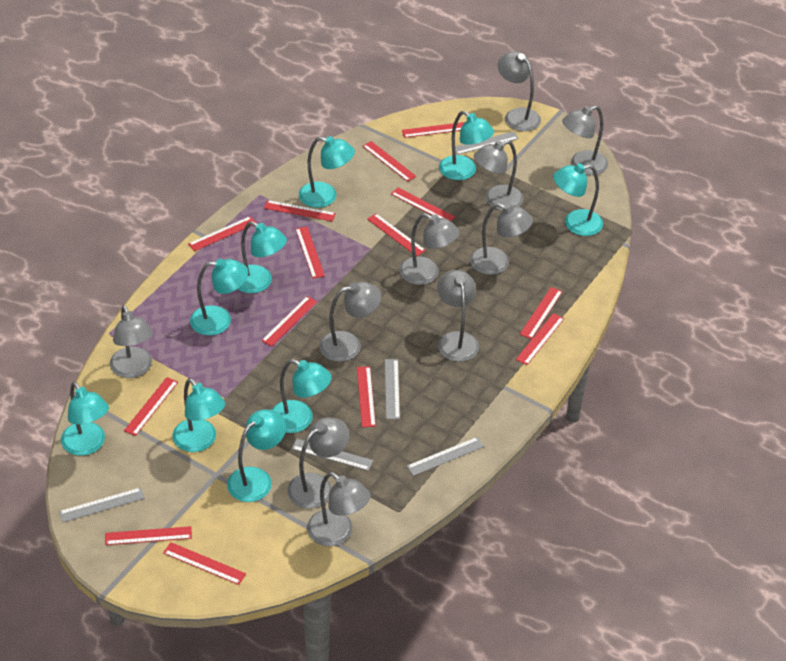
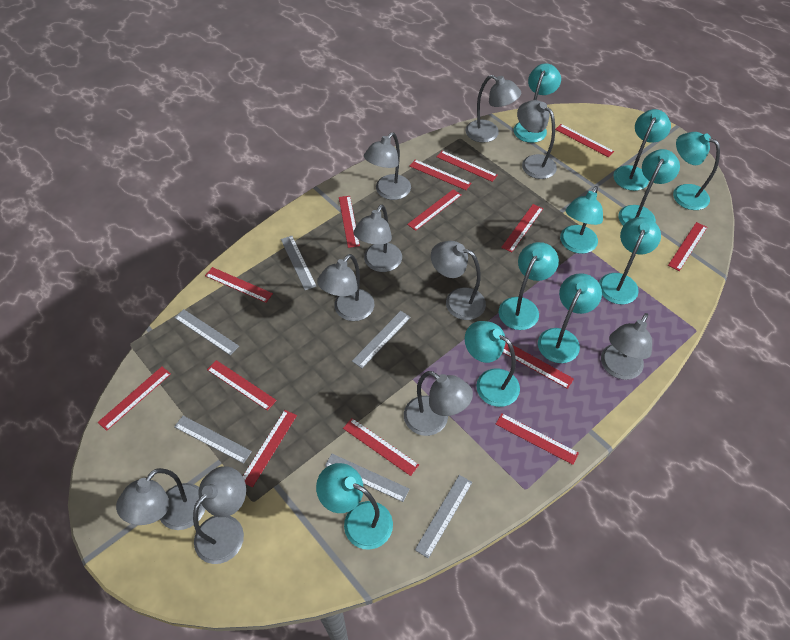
grey ruler: 5 -> 6
turquoise lamp: 9 -> 10

